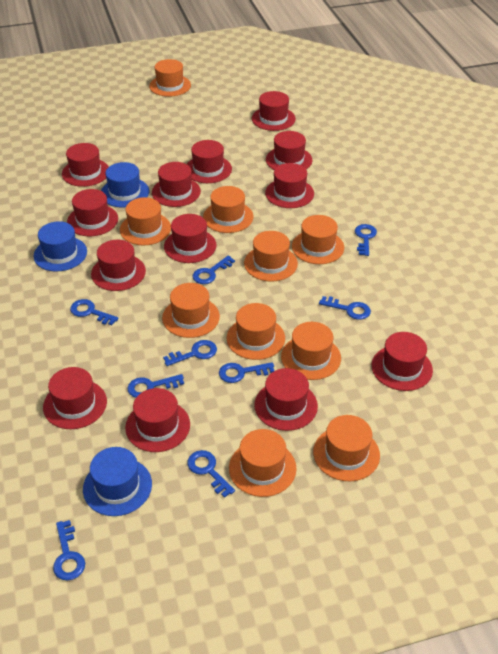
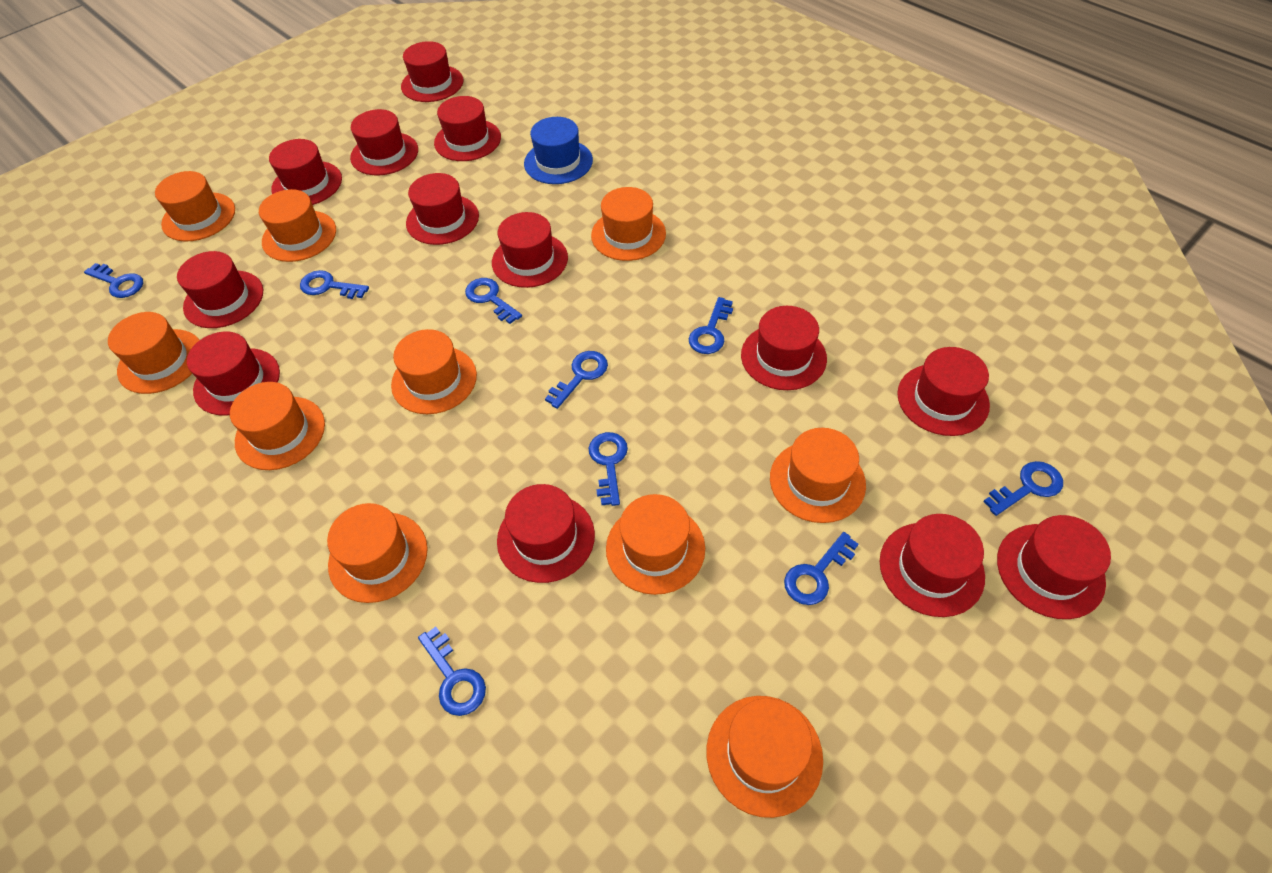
blue hat: 3 -> 1

